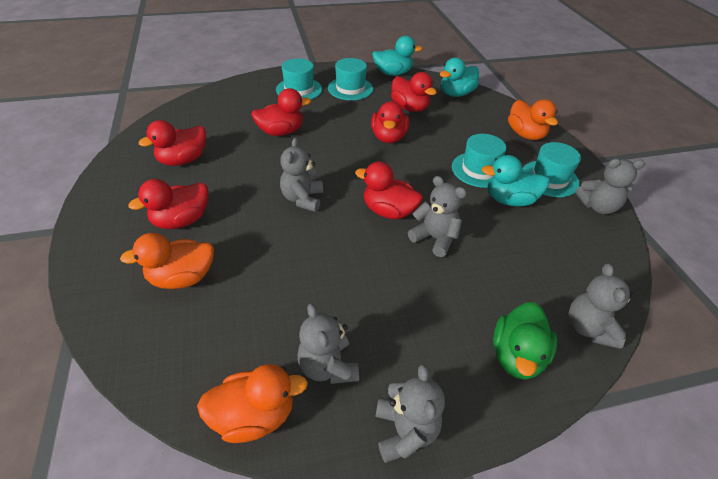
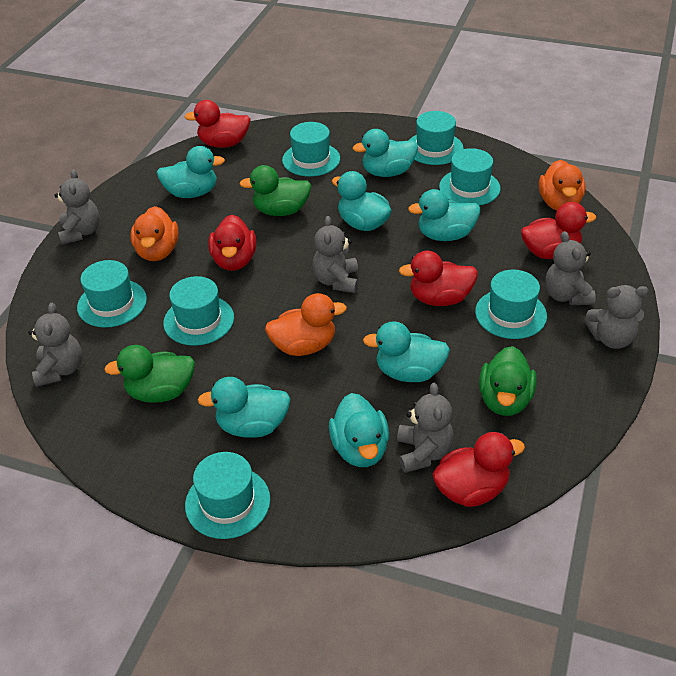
green duck: 1 -> 3
red duck: 6 -> 5
turquoise duck: 3 -> 7
turquoise hat: 4 -> 7

